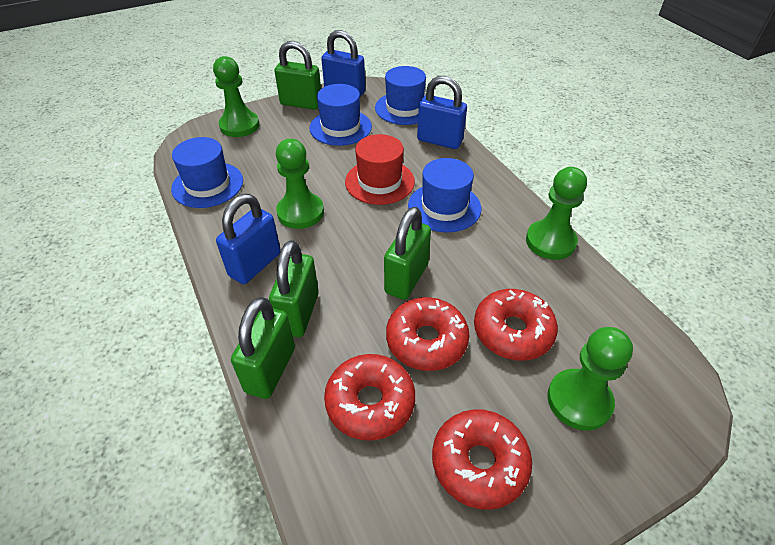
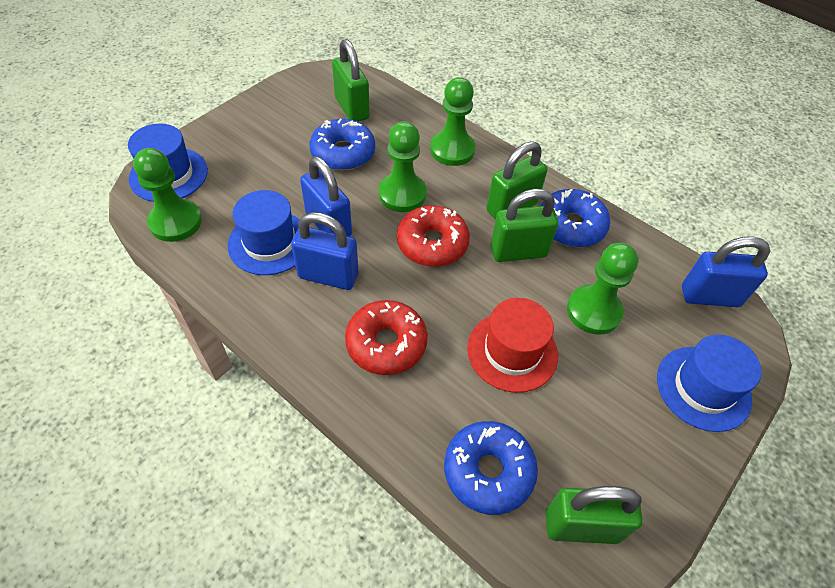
blue donut: 0 -> 3
blue hat: 4 -> 3
red donut: 4 -> 2

